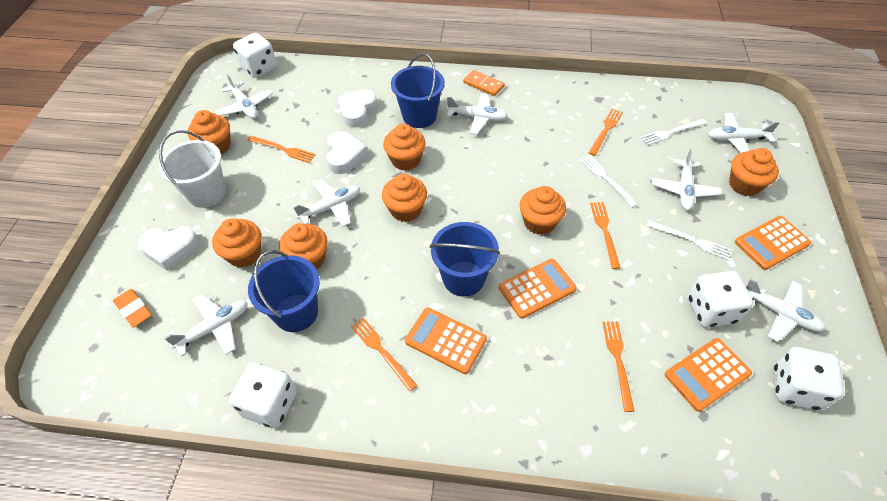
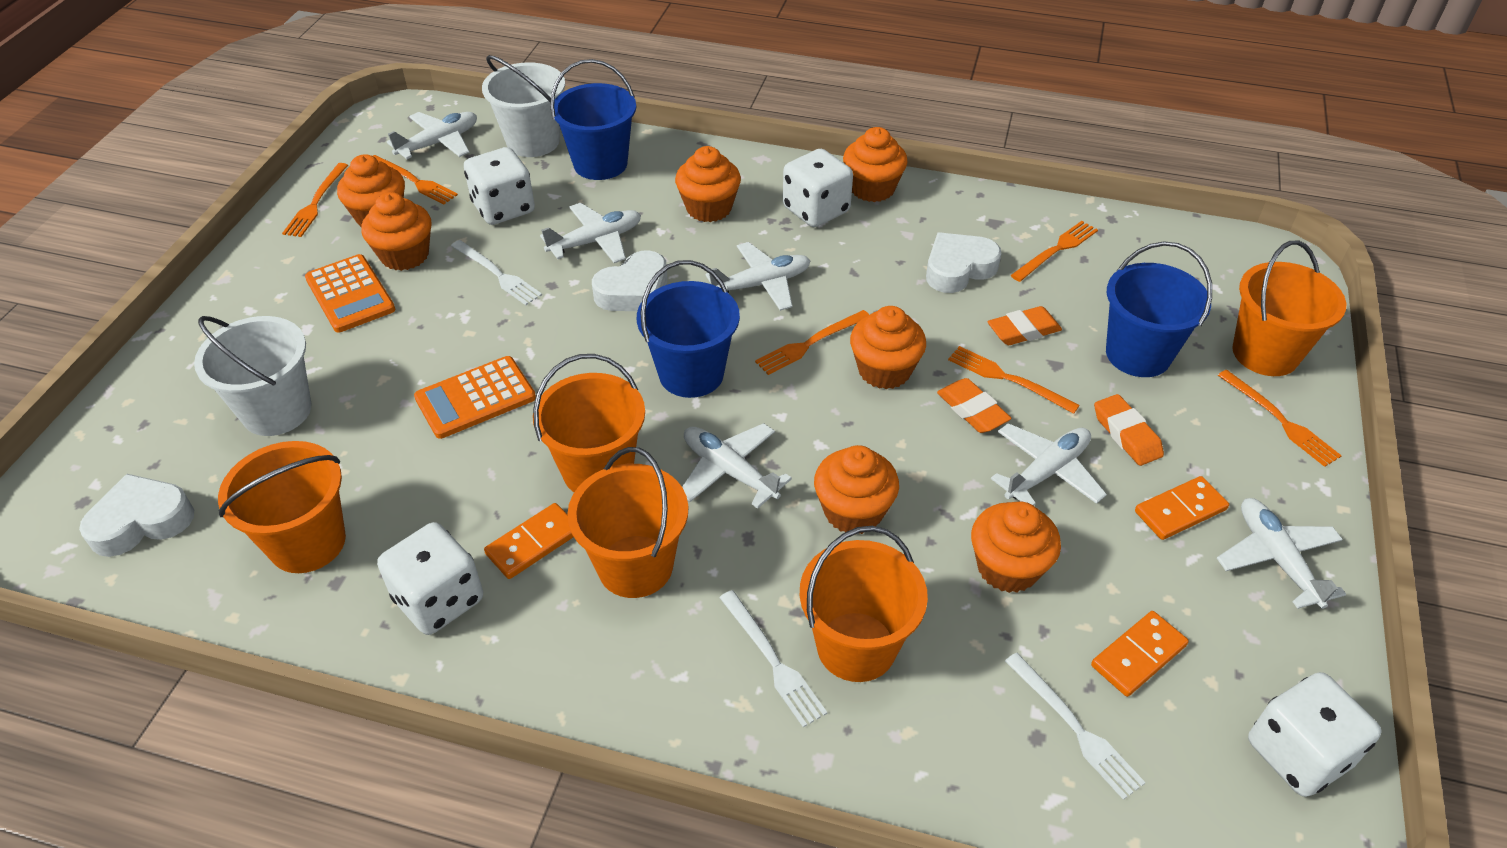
orange bucket: 0 -> 5
orange calculator: 4 -> 2
orange domino: 1 -> 3
orange eraser: 1 -> 3
orange fork: 5 -> 6
white bucket: 1 -> 2
white plane: 7 -> 6

